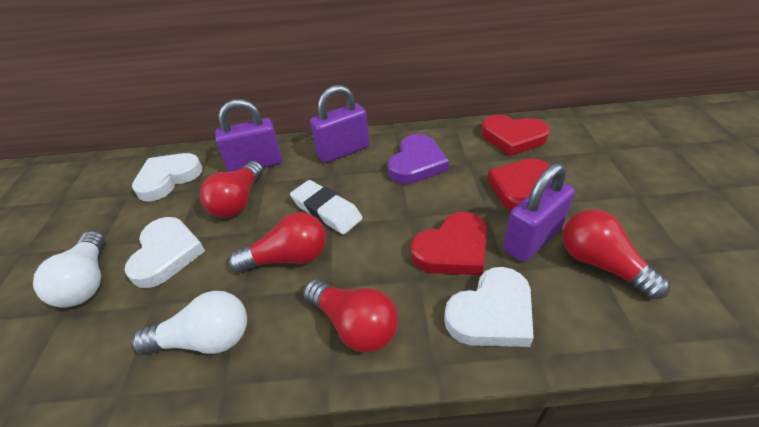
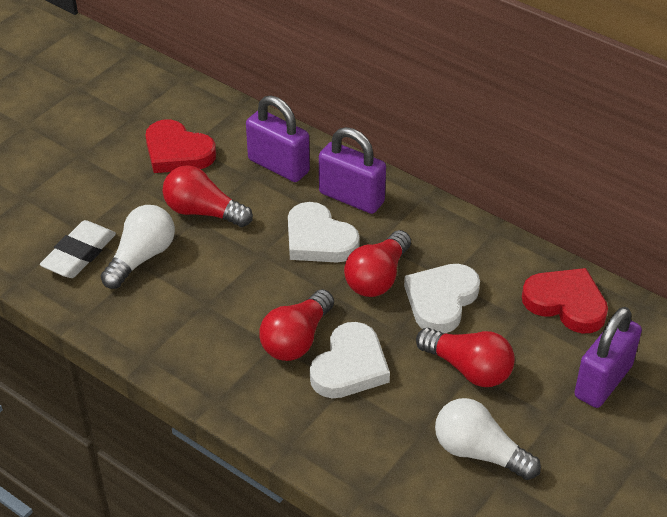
purple heart: 1 -> 0
red heart: 3 -> 2

